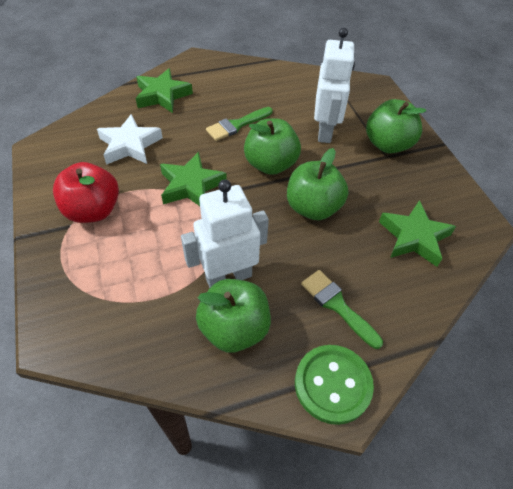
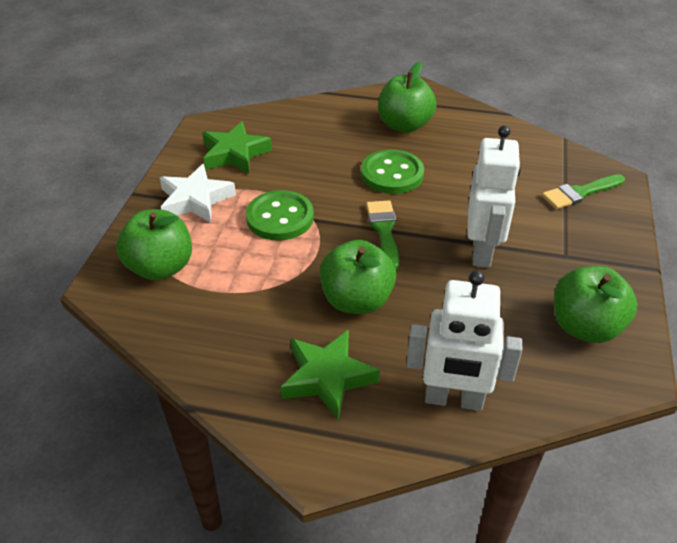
green button: 1 -> 2
green star: 3 -> 2
red apple: 1 -> 0

